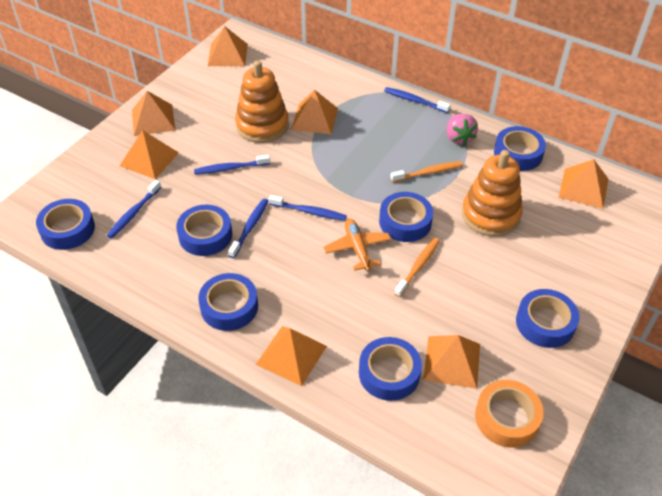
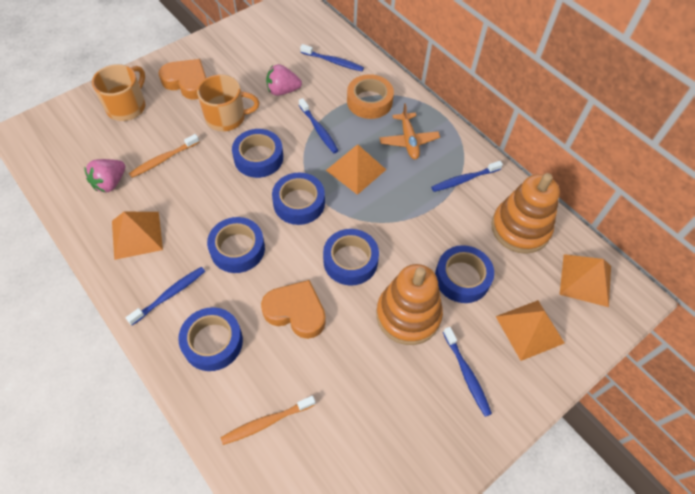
blue tape: 7 -> 6
orange heart: 0 -> 2
orange mug: 0 -> 2
orange pyramid: 7 -> 4
pink strawberry: 1 -> 2

